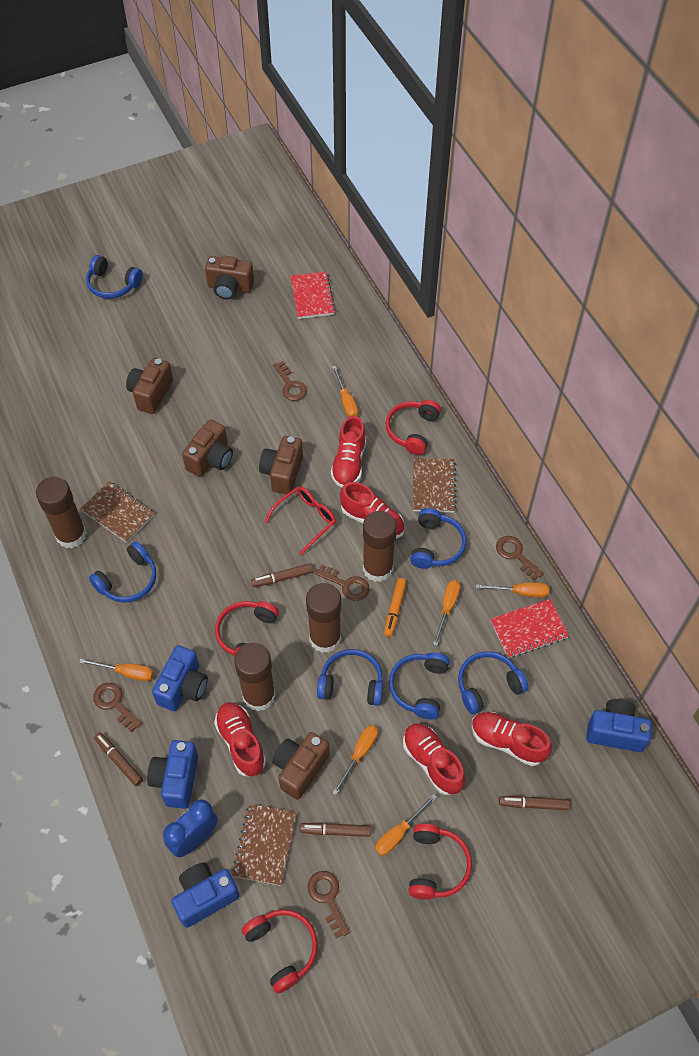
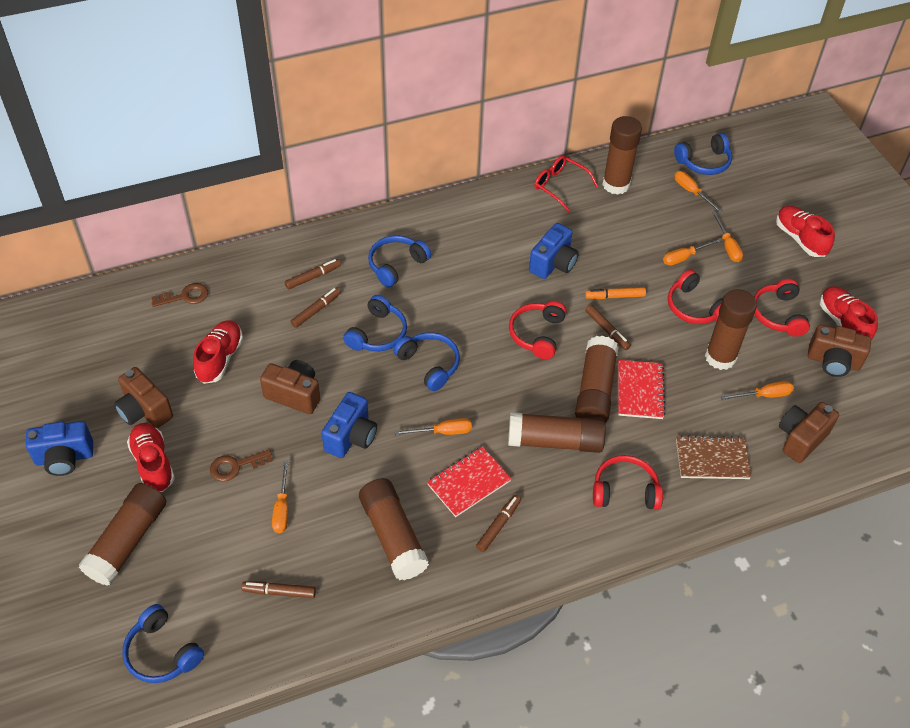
blue camera: 4 -> 3
blue clock: 1 -> 0
blue headphones: 6 -> 5
brown camera: 5 -> 4
brown glue stick: 4 -> 6
brown key: 5 -> 2
brown marker: 4 -> 5
brown notebook: 3 -> 1
red shoe: 5 -> 4

